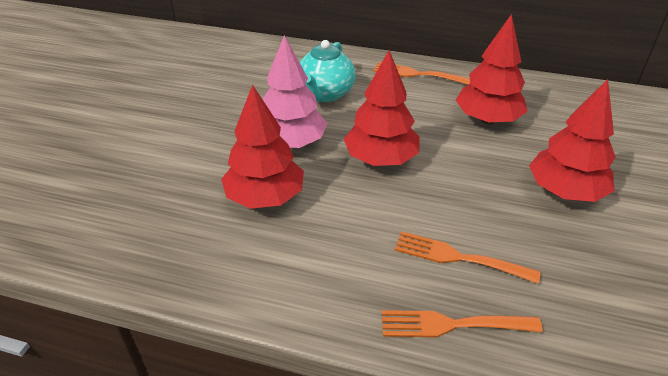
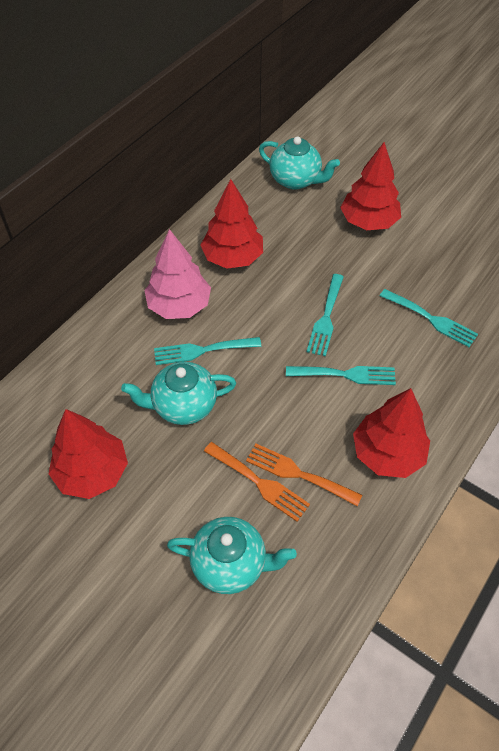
orange fork: 3 -> 2
turquoise fork: 0 -> 4
turquoise teapot: 1 -> 3

